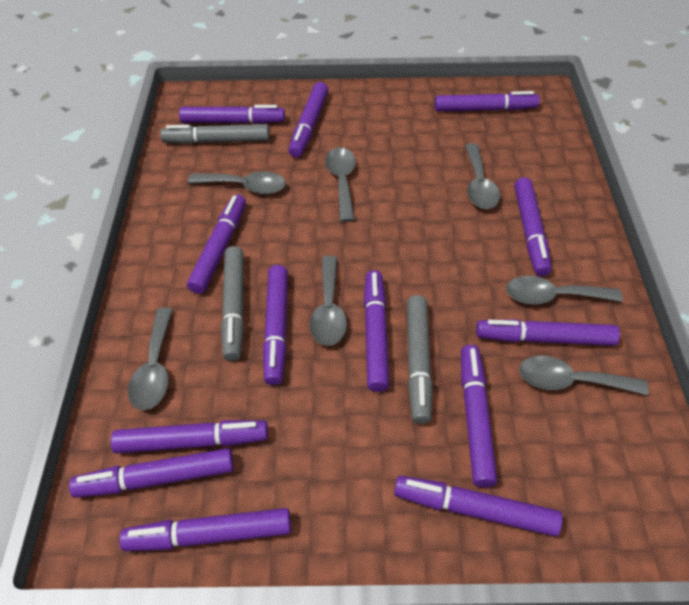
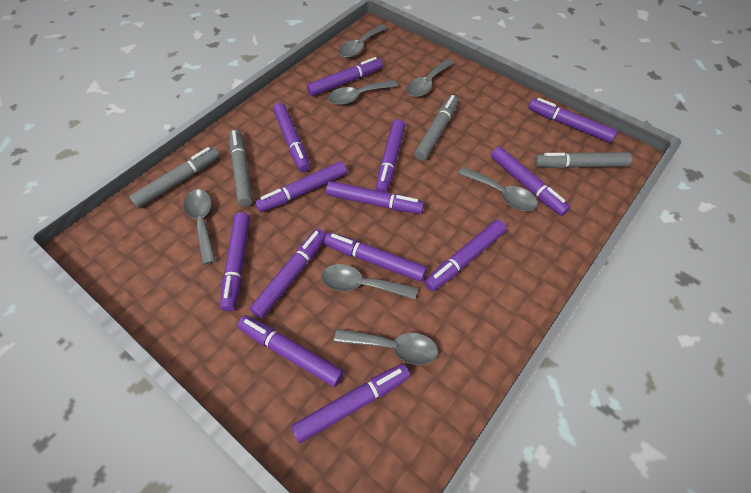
grey marker: 3 -> 4

